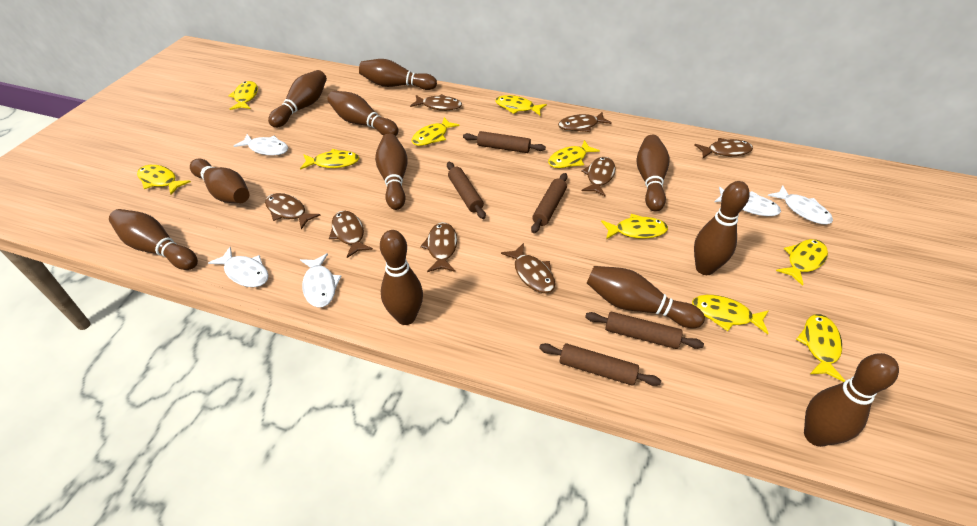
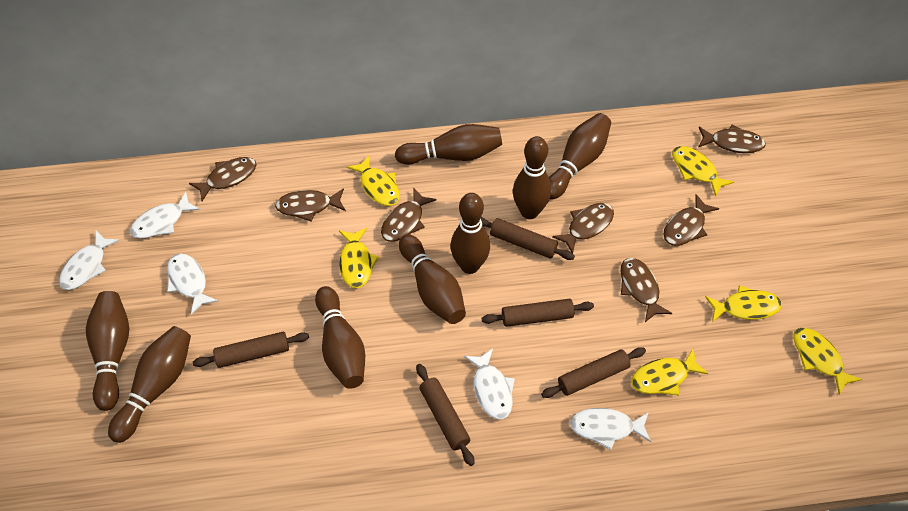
brown bowling pin: 11 -> 8
brown fish: 8 -> 7
yellow fish: 10 -> 6

